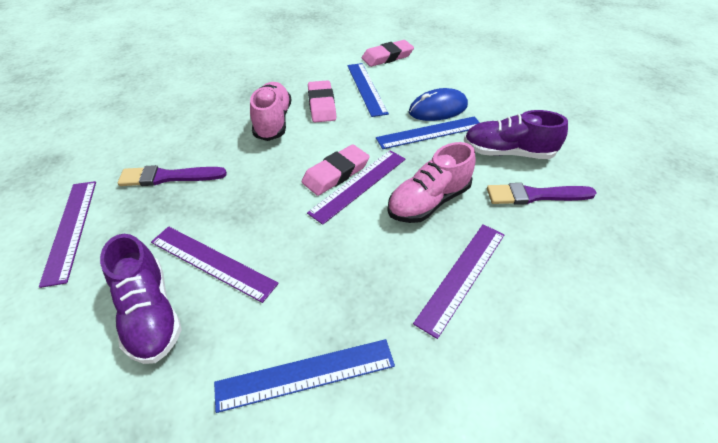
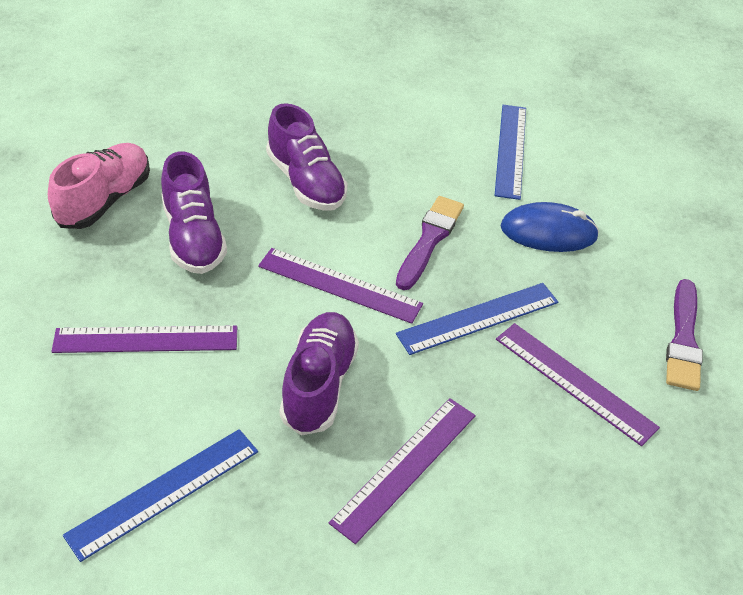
pink eraser: 3 -> 0
pink shoe: 2 -> 1
purple shoe: 2 -> 3

